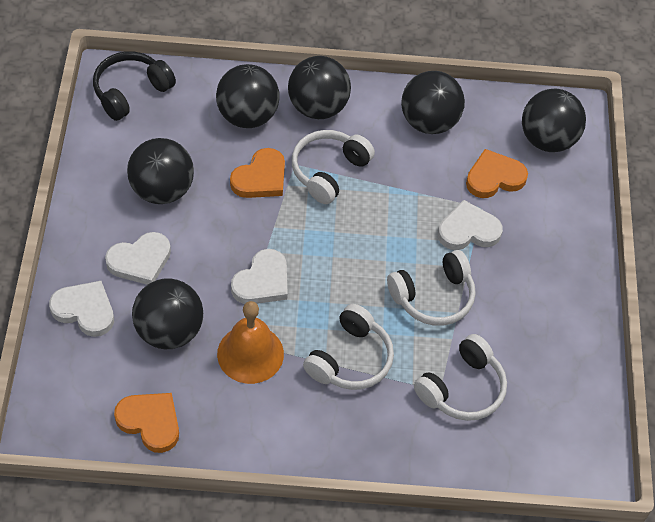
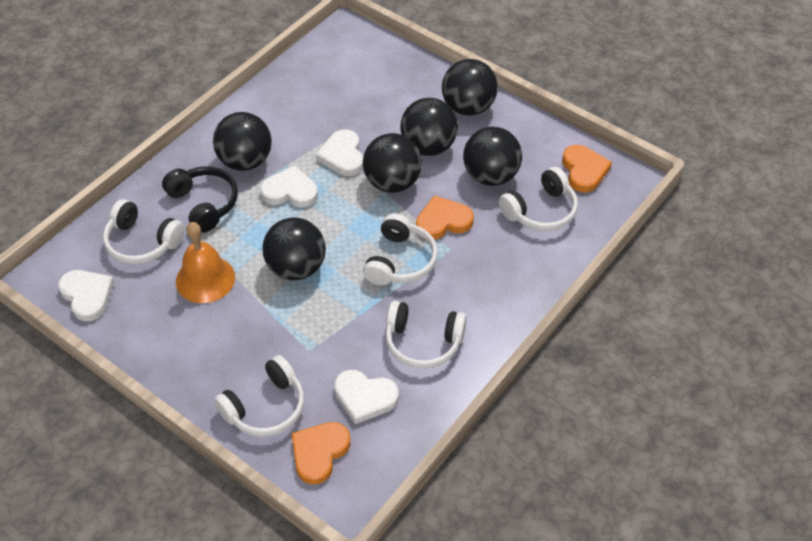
white headphones: 4 -> 5

